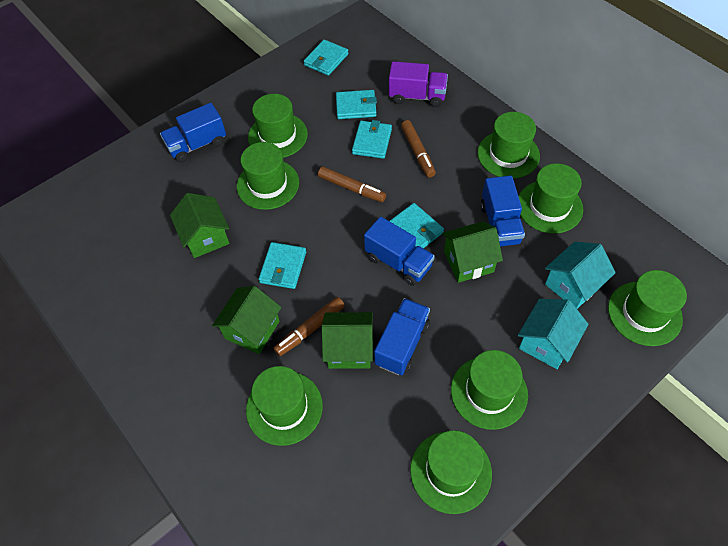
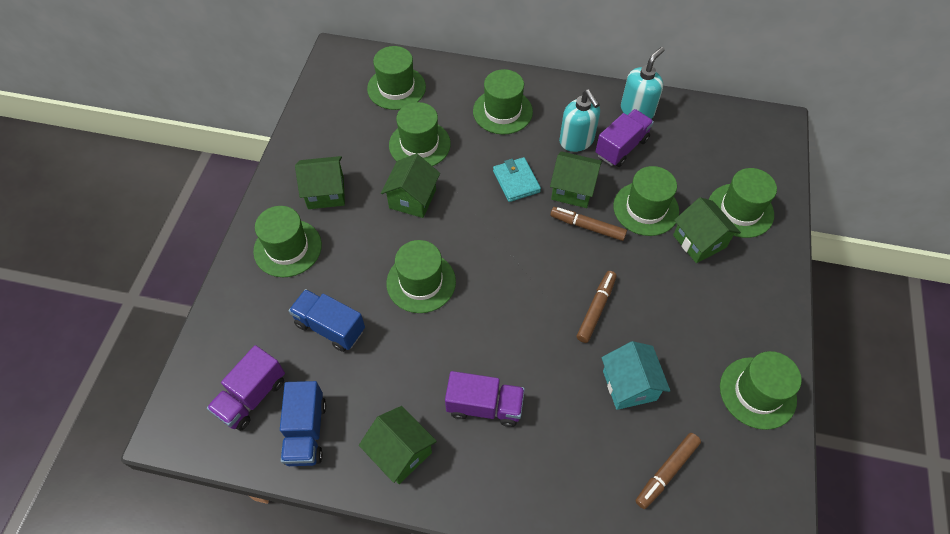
blue truck: 4 -> 2
green house: 4 -> 5
purple truck: 1 -> 3
turquoise house: 2 -> 1
turquoise soap dispenser: 0 -> 2
turquoise wallet: 5 -> 1

